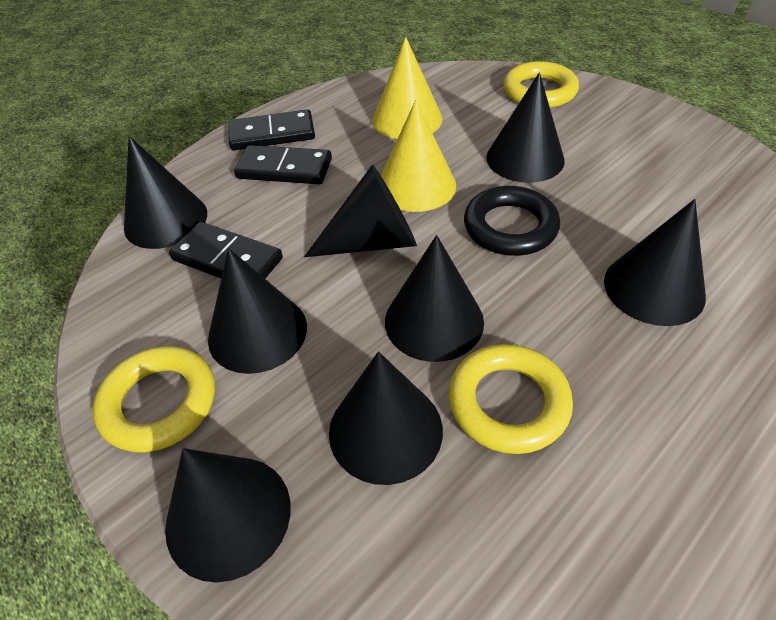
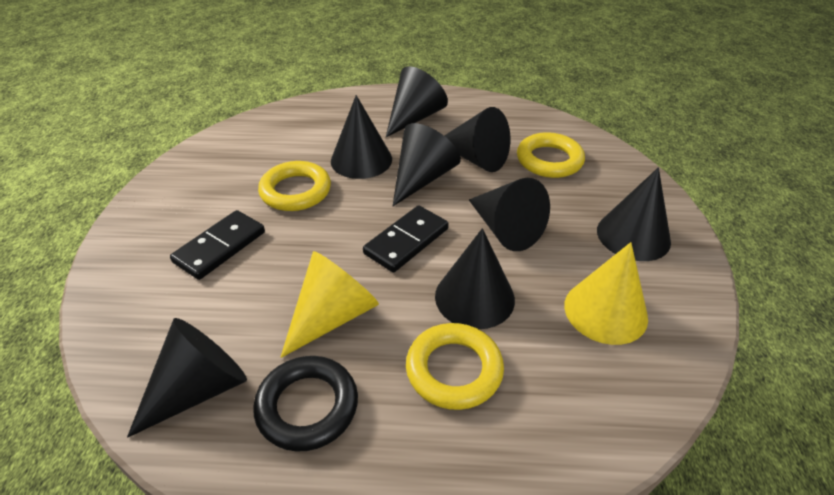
black domino: 3 -> 2

